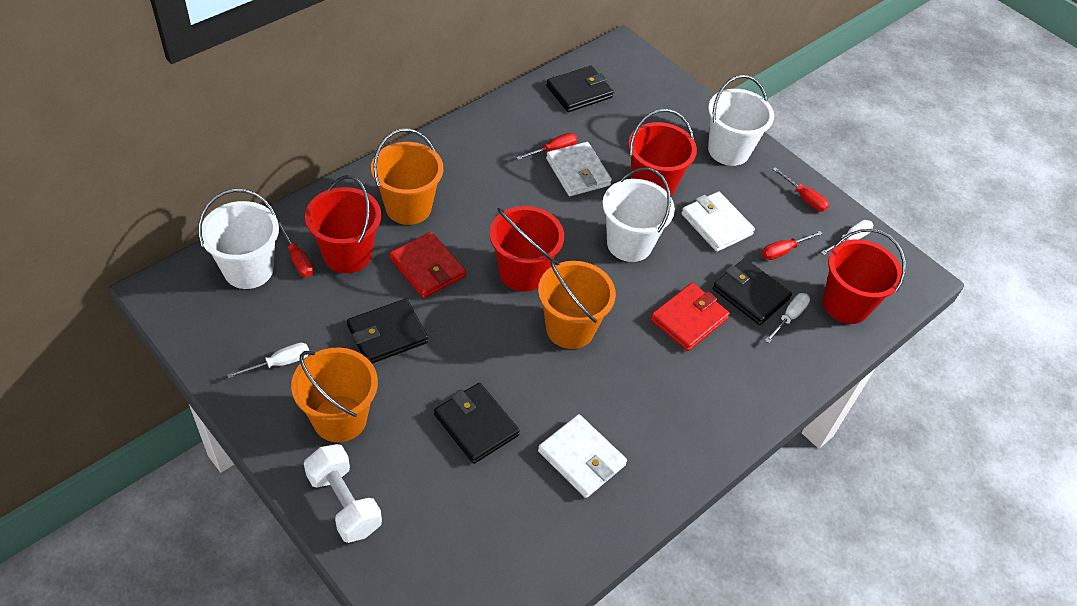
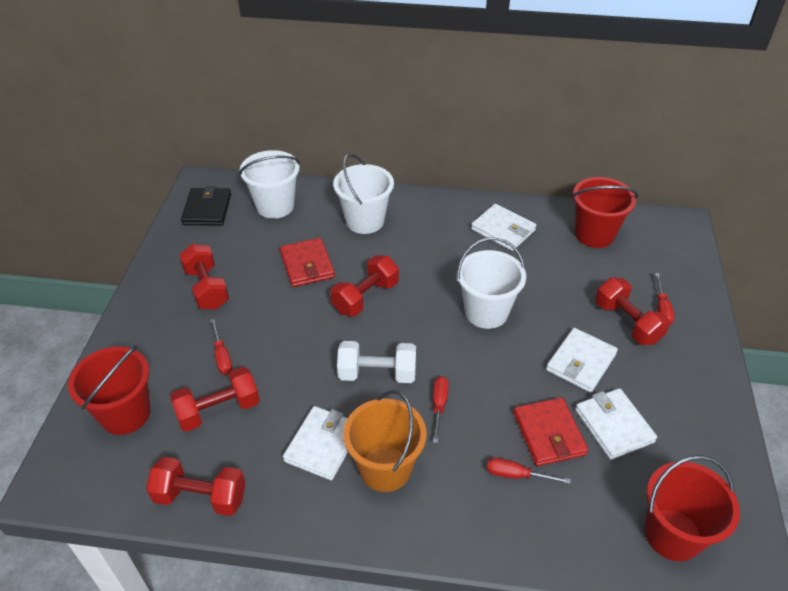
black wallet: 4 -> 1
orange bucket: 3 -> 1
red bucket: 4 -> 3
red dumbbell: 0 -> 5
white screwdriver: 3 -> 0
white wallet: 3 -> 4

